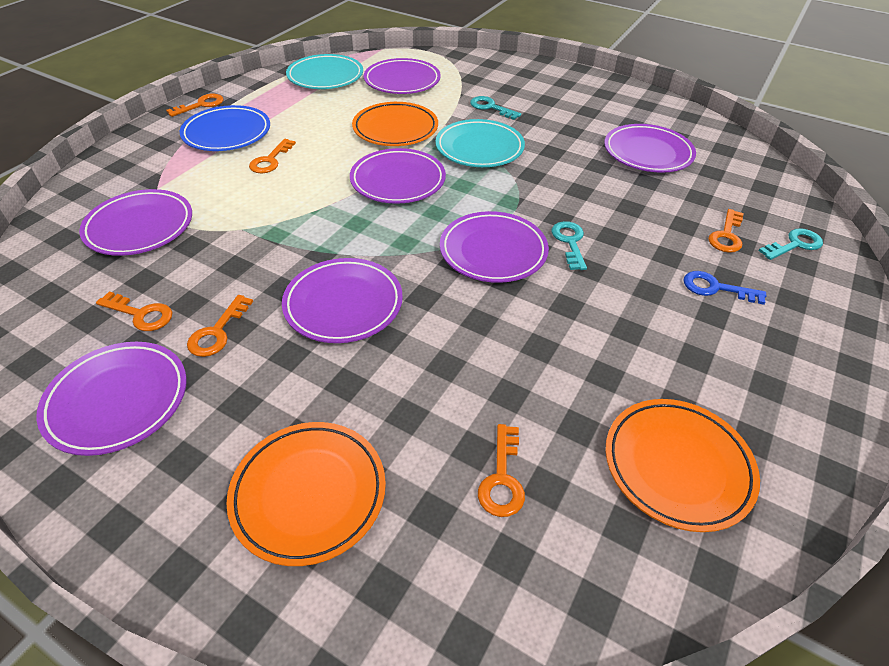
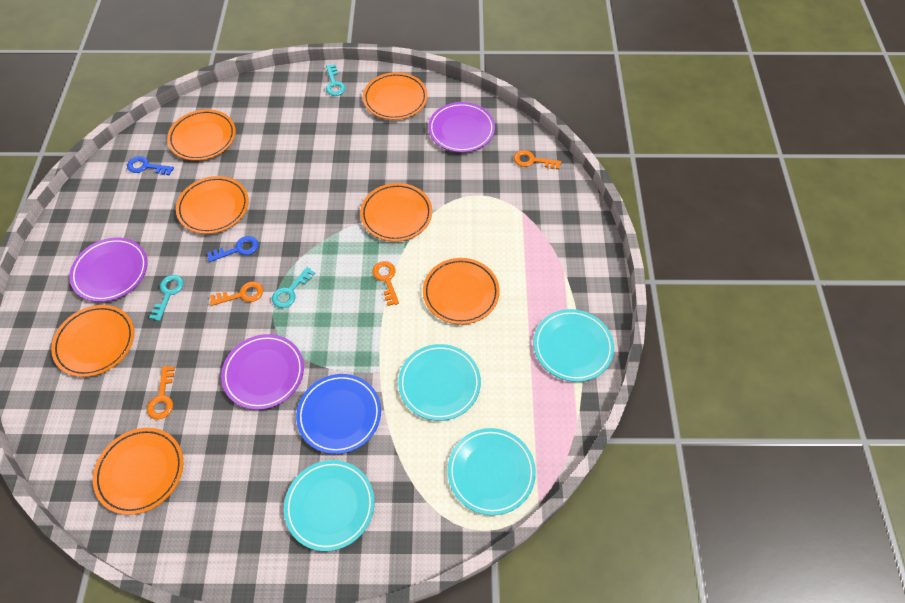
blue key: 1 -> 2
orange key: 6 -> 4
orange plate: 3 -> 7
purple plate: 7 -> 3
turquoise plate: 2 -> 4

